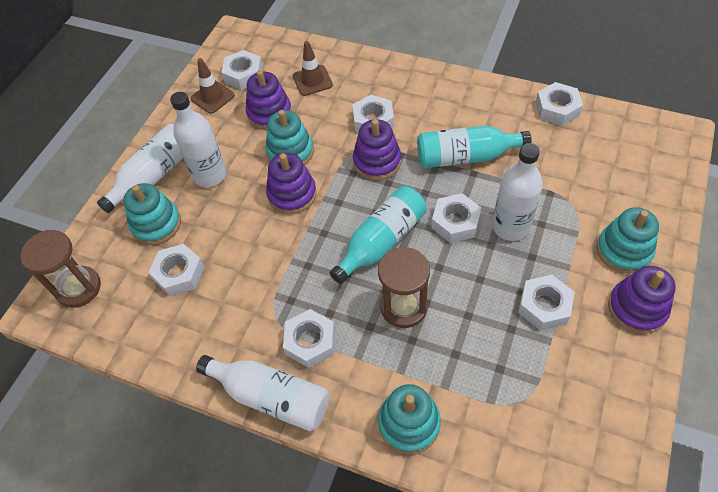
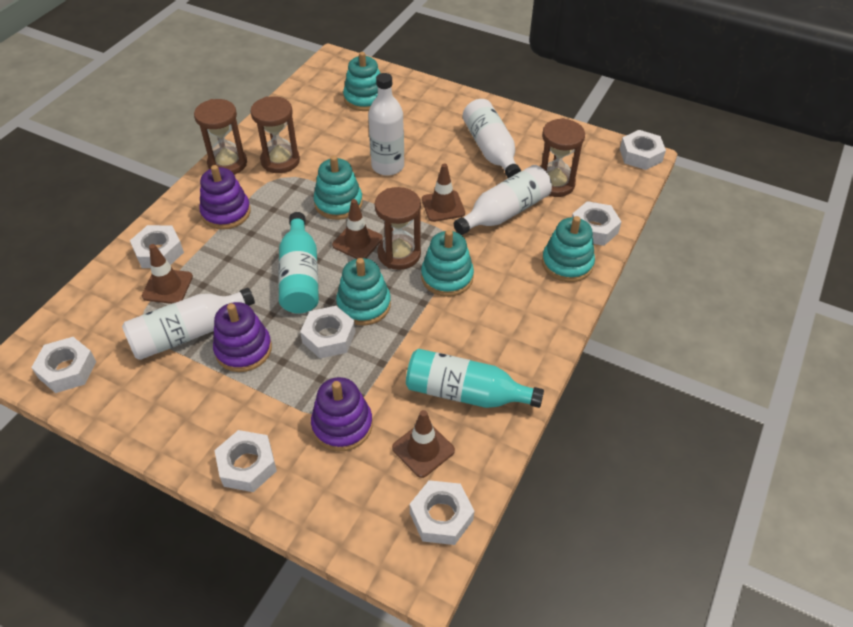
brown hourglass: 2 -> 4
brown traffic cone: 2 -> 4
purple stacking toy: 4 -> 3
turquoise stacking toy: 4 -> 5

